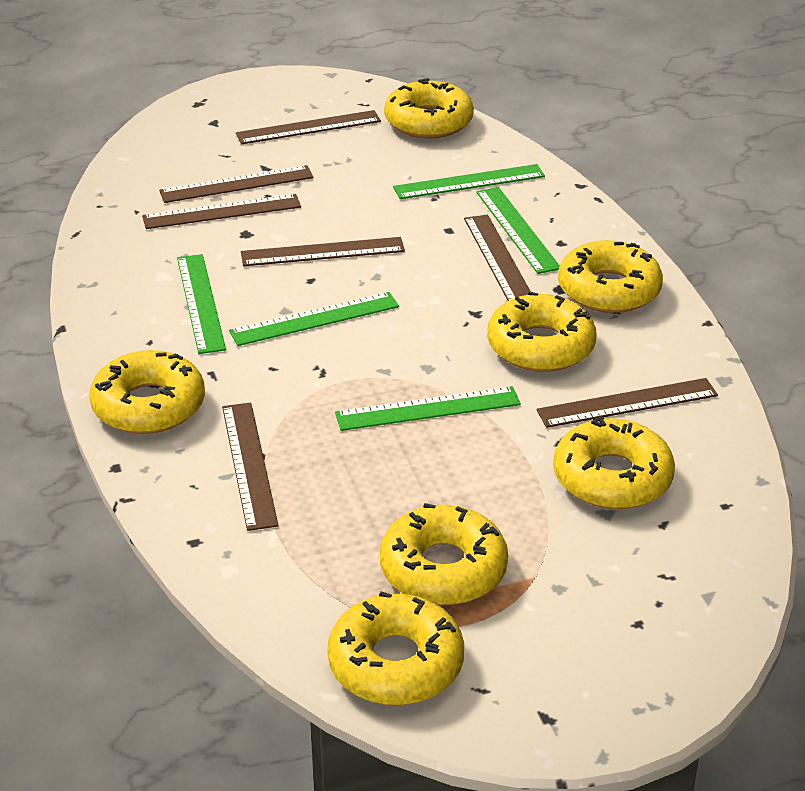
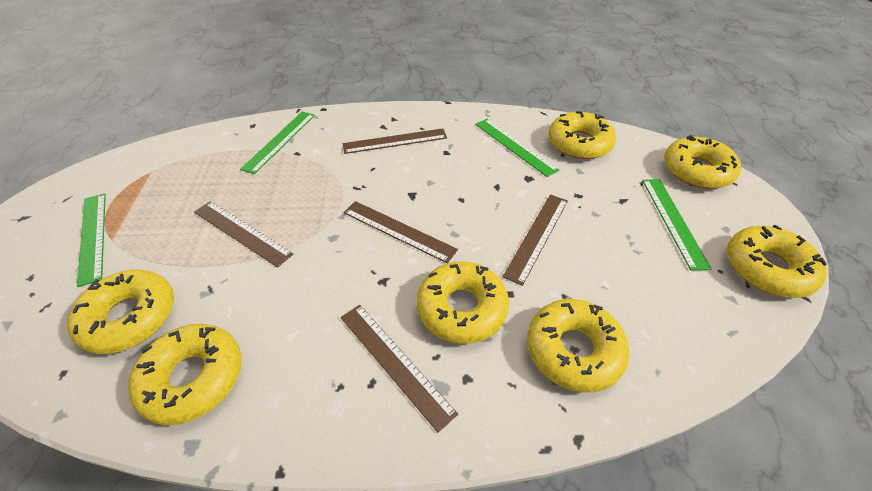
brown ruler: 7 -> 5
green ruler: 5 -> 4

